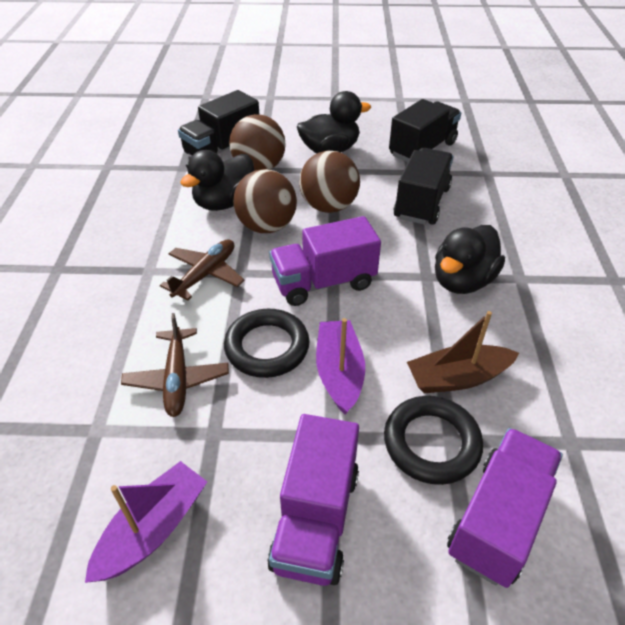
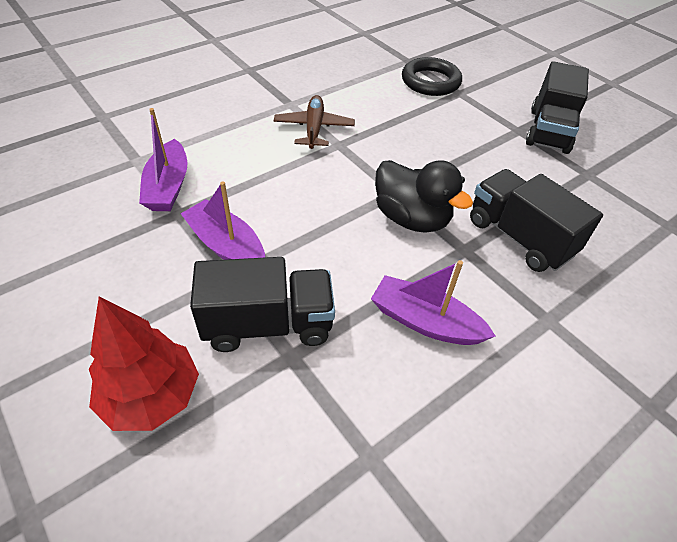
black duck: 3 -> 1
black ring: 2 -> 1
brown ball: 3 -> 0
brown boat: 1 -> 0
brown plane: 2 -> 1
purple boat: 2 -> 3
purple truck: 3 -> 0
red tree: 0 -> 1

